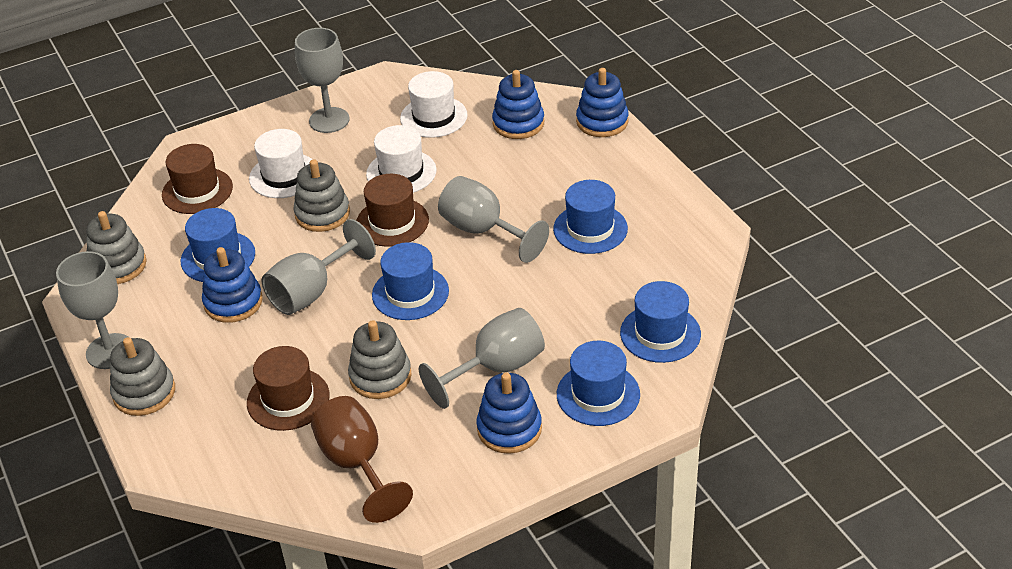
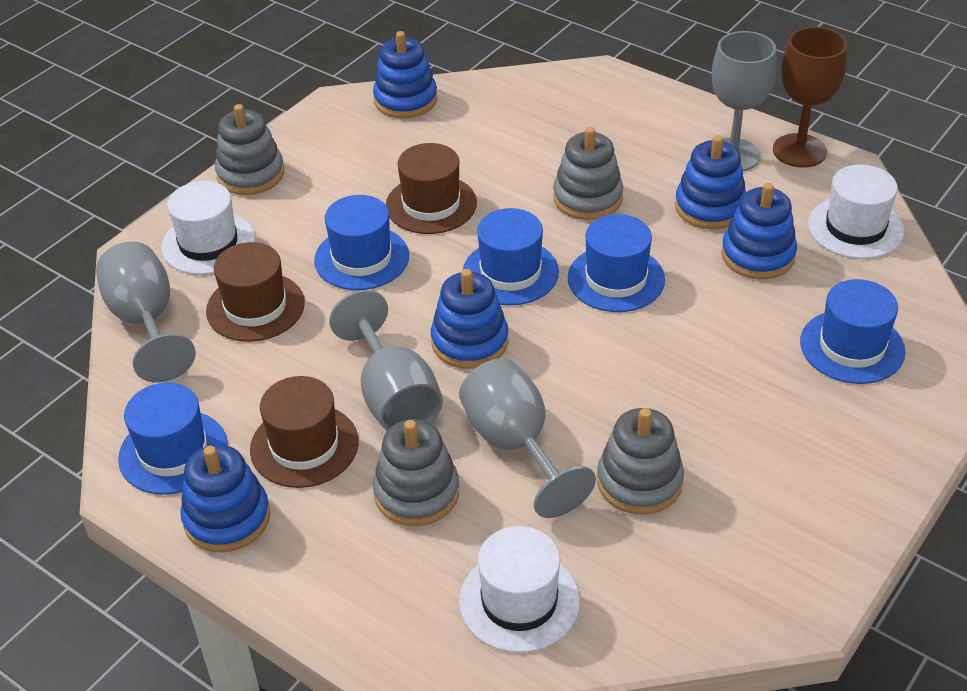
blue stacking toy: 4 -> 5
grey goblet: 5 -> 4

